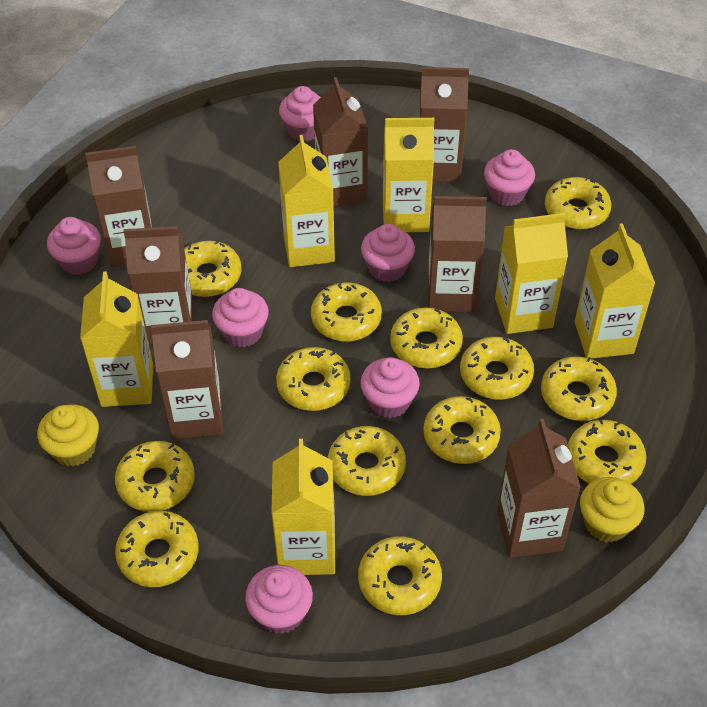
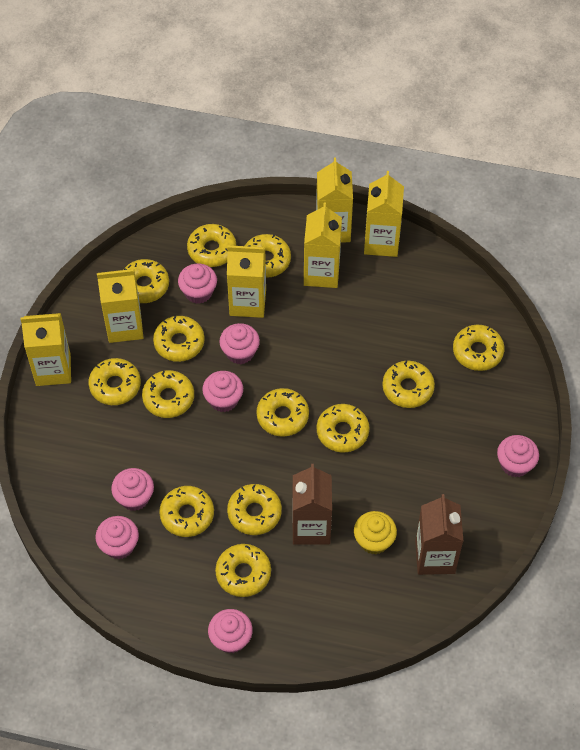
brown carton: 7 -> 2
yellow cupcake: 2 -> 1

